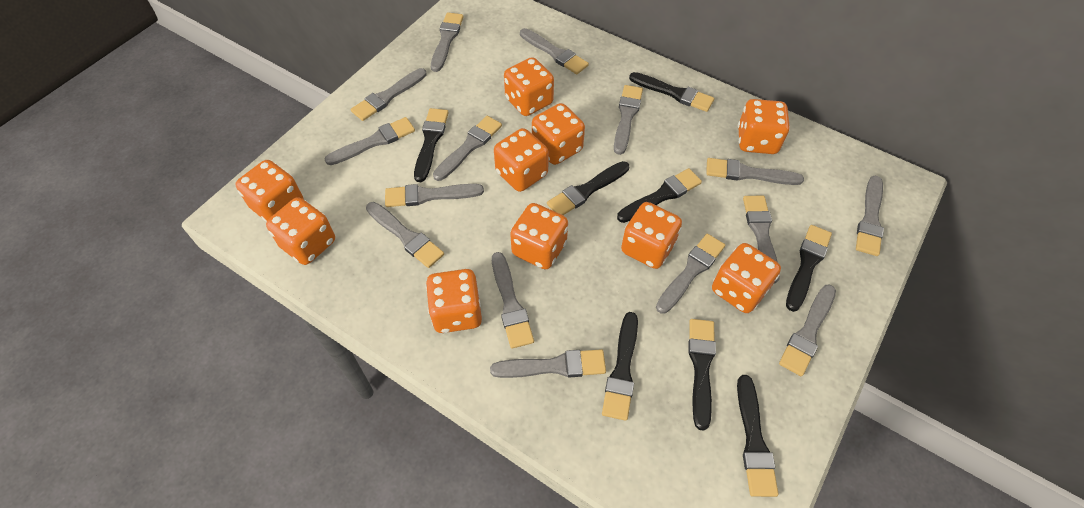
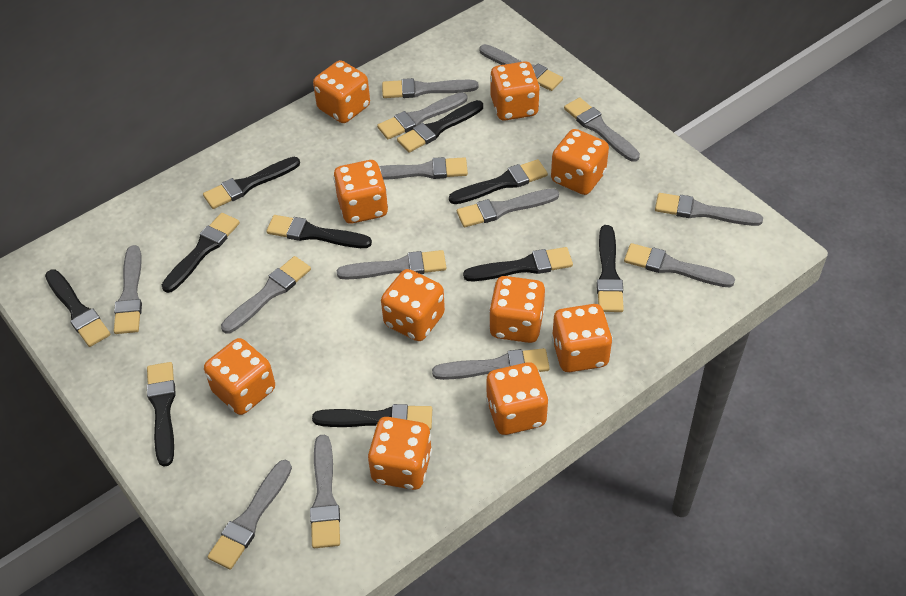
black brush: 8 -> 10
grey brush: 15 -> 14

